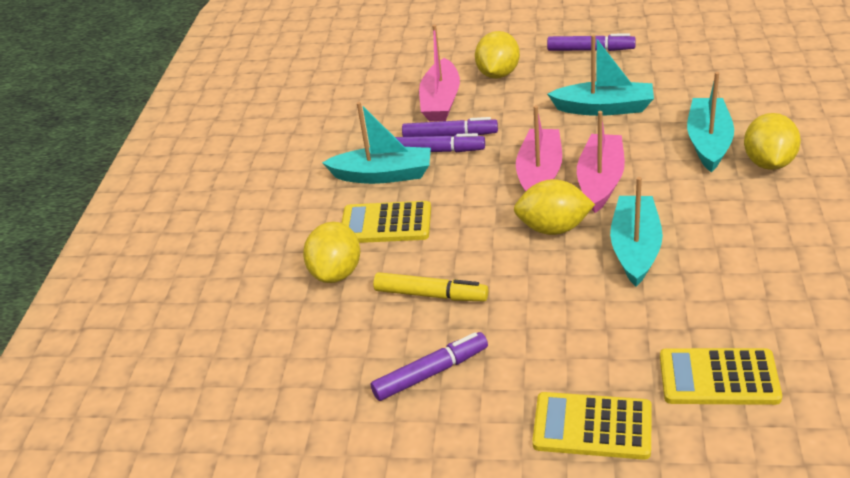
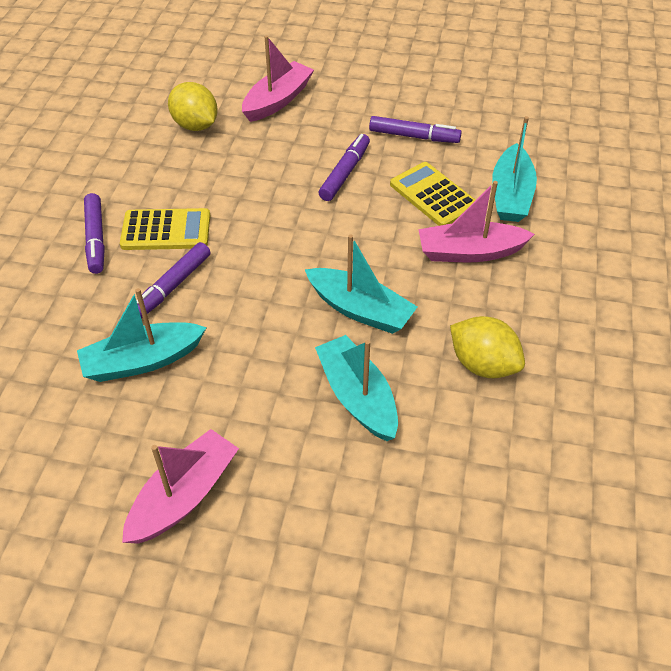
yellow calculator: 3 -> 2
yellow lemon: 4 -> 2
yellow marker: 1 -> 0

